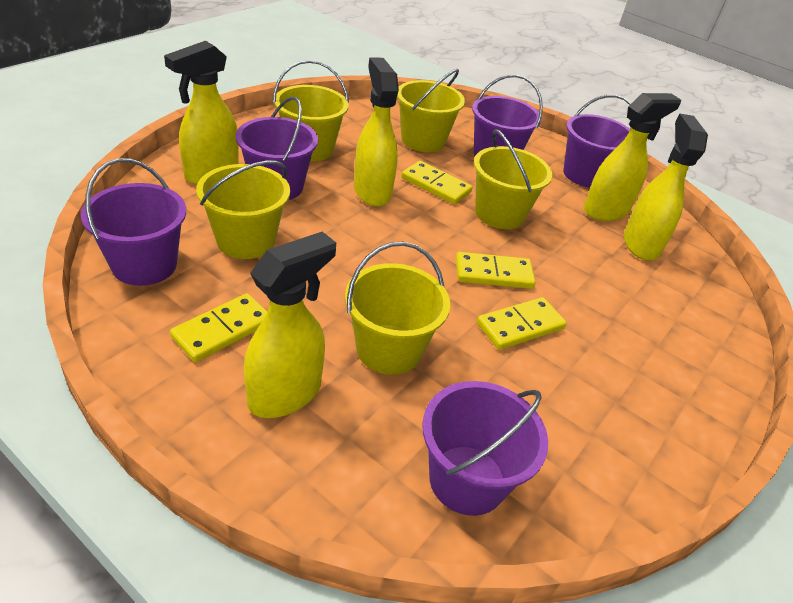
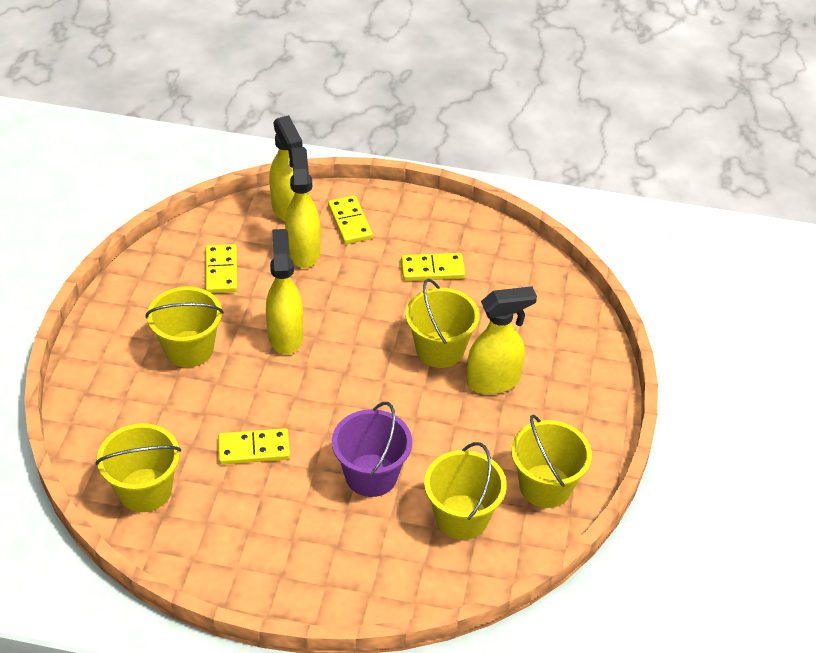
purple bucket: 5 -> 1
yellow spray bottle: 5 -> 4

